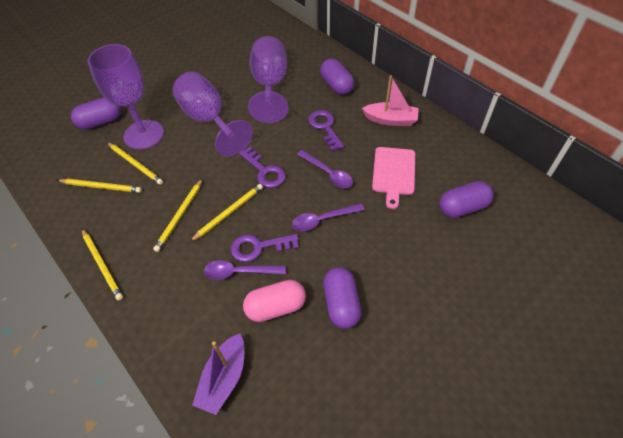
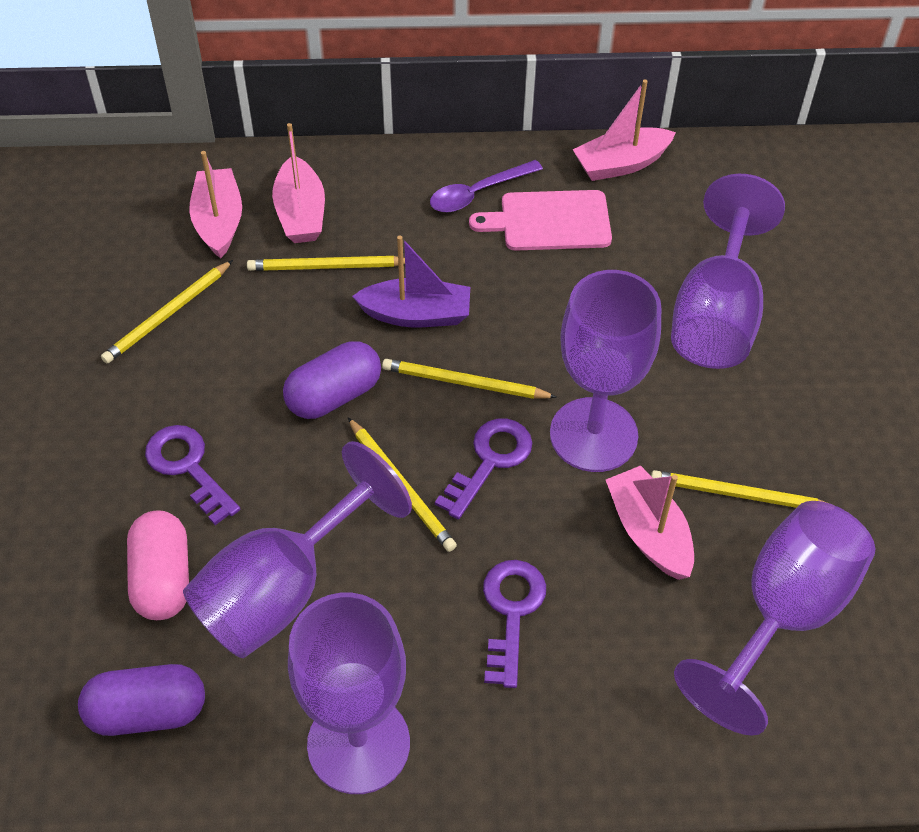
pink boat: 1 -> 4
purple capsule: 4 -> 2
purple goblet: 3 -> 5
purple spoon: 3 -> 1

